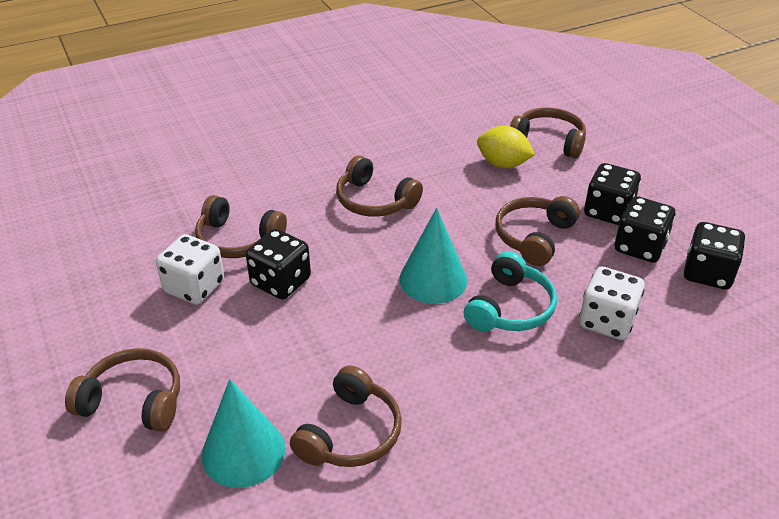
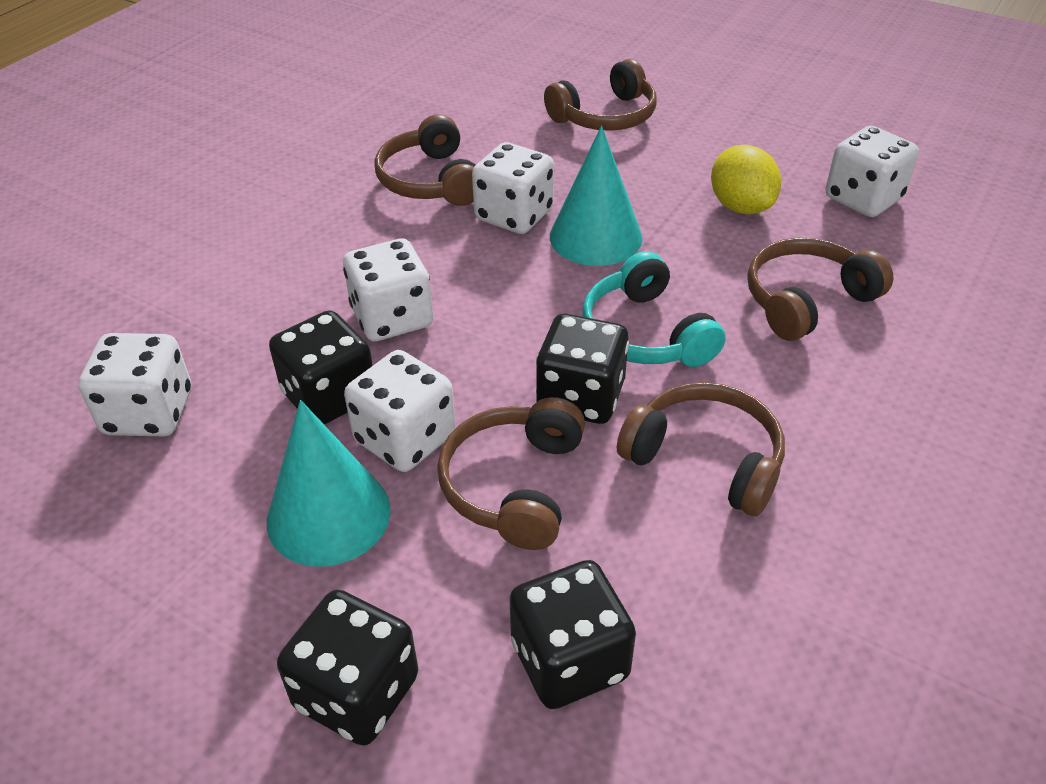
brown headphones: 6 -> 5
white dice: 2 -> 5

